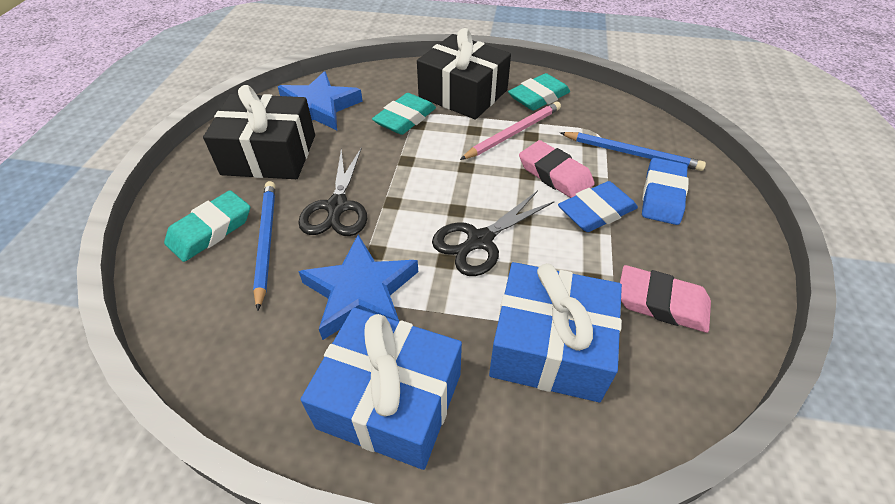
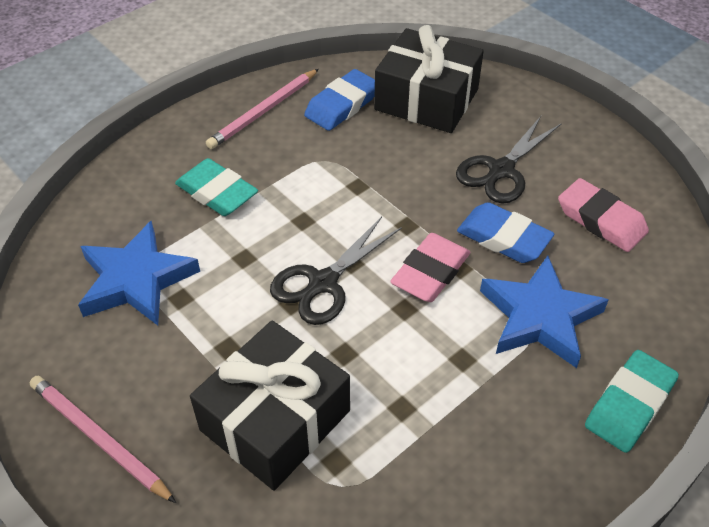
blue gift: 2 -> 0
blue pencil: 2 -> 0
pink pencil: 1 -> 2
turquoise eraser: 3 -> 2

